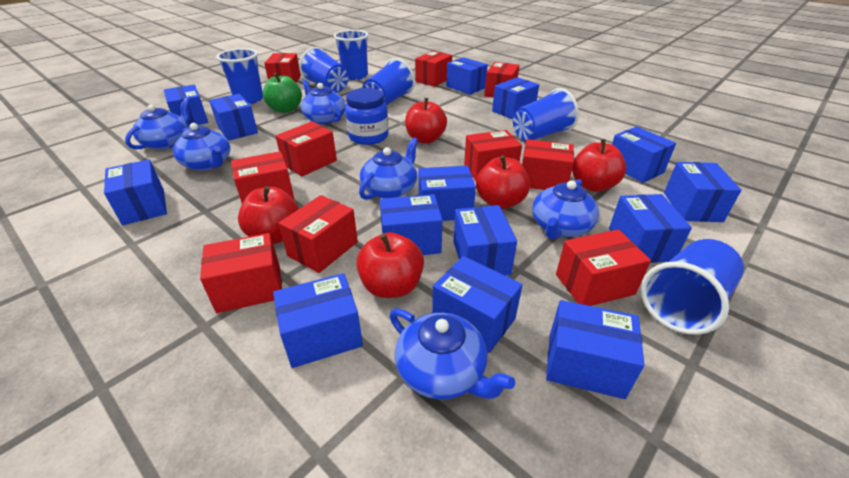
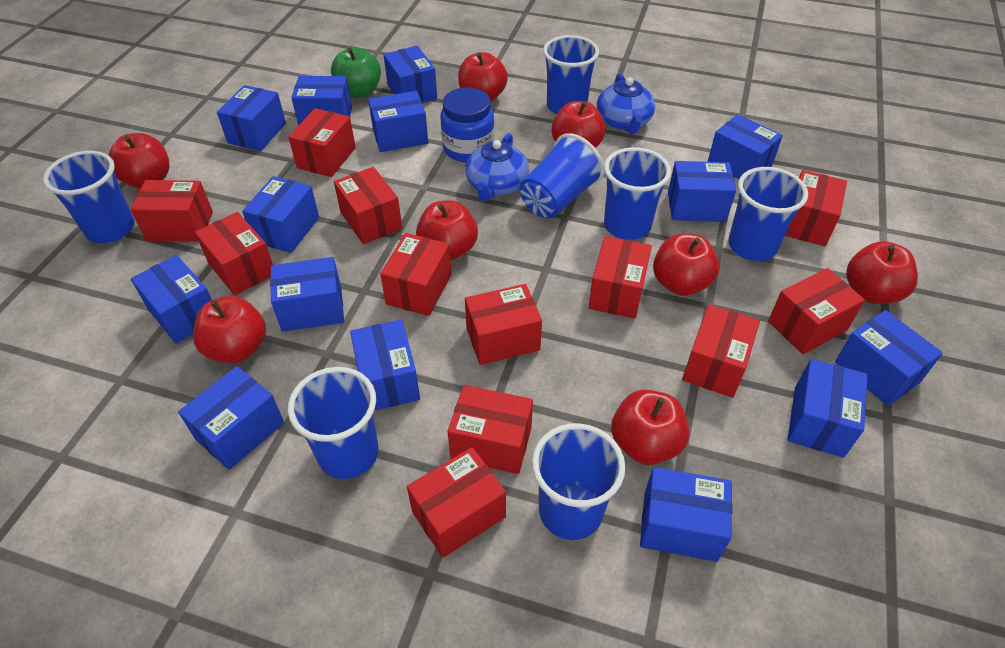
blue cup: 6 -> 7
blue teapot: 6 -> 2
red apple: 5 -> 8
red box: 10 -> 12

